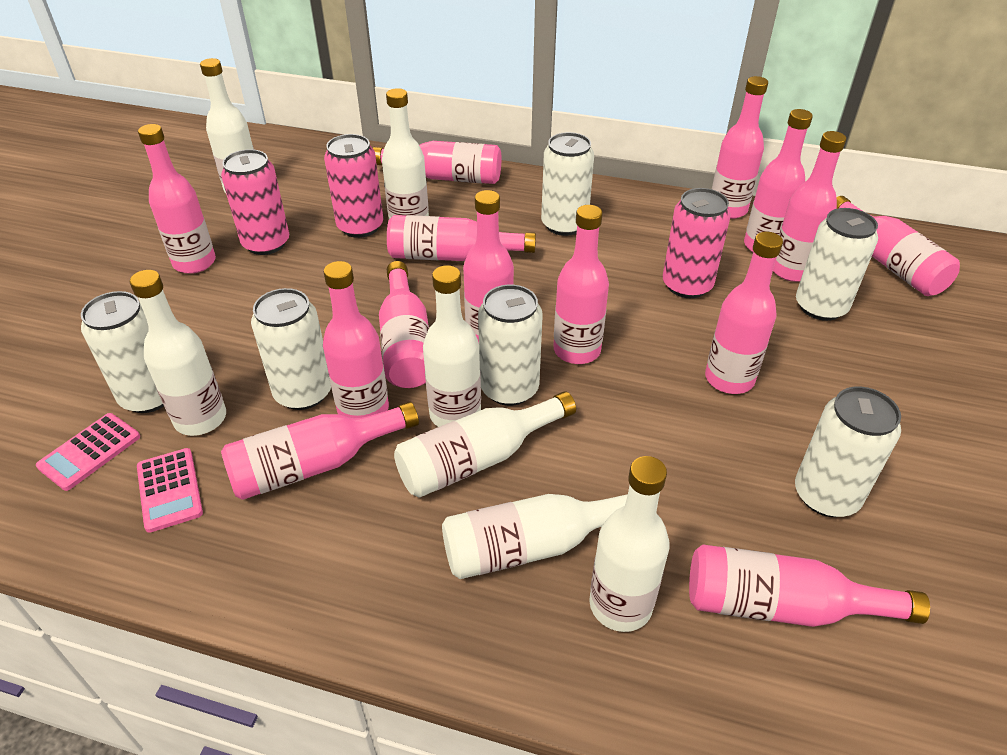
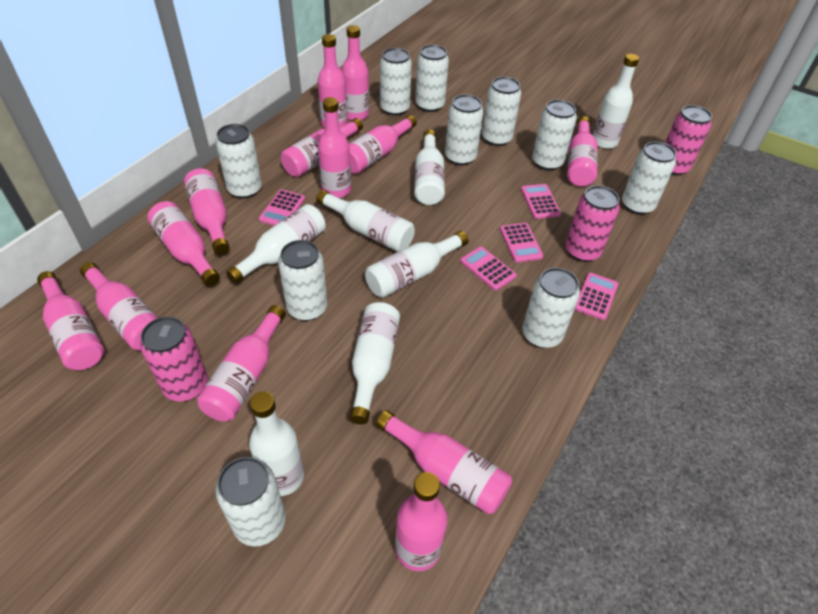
pink bottle: 14 -> 13
pink calculator: 2 -> 5
white can: 6 -> 10

